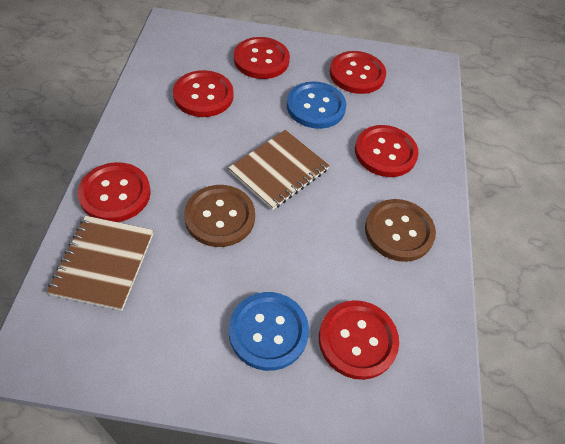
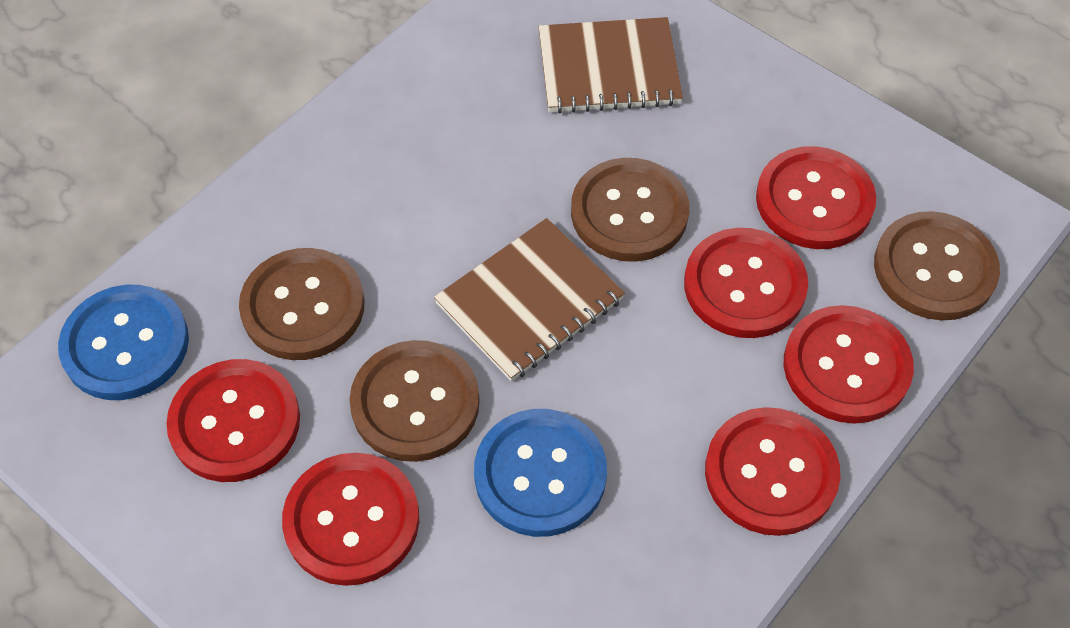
brown button: 2 -> 4

